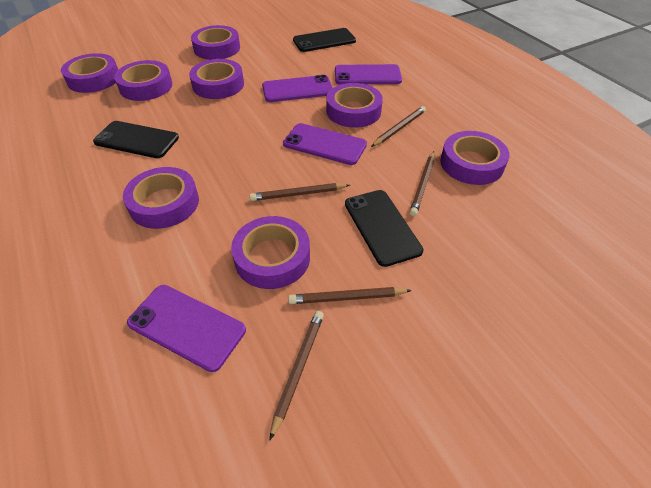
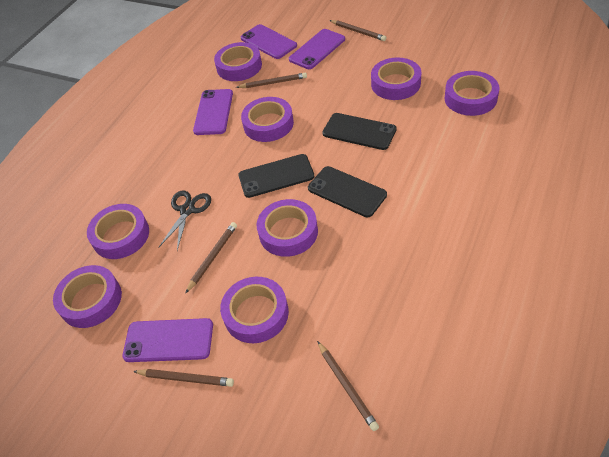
black scissors: 0 -> 1

